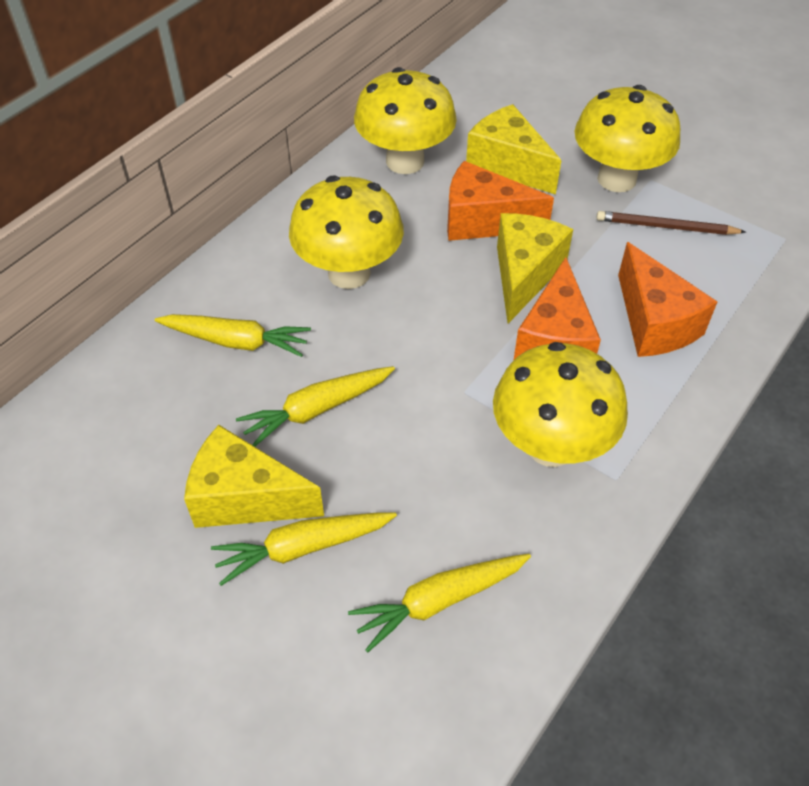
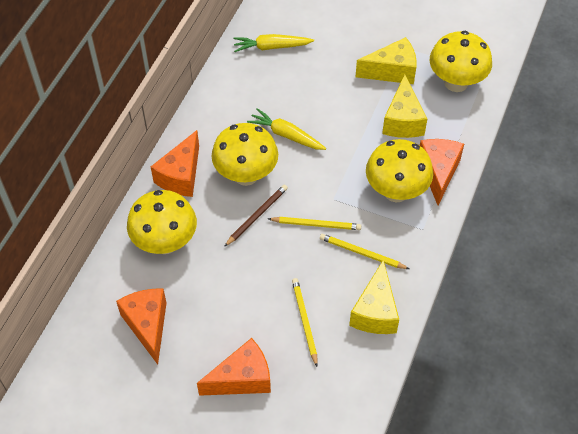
orange cheese: 3 -> 4
yellow carrot: 4 -> 2
yellow pencil: 0 -> 3

